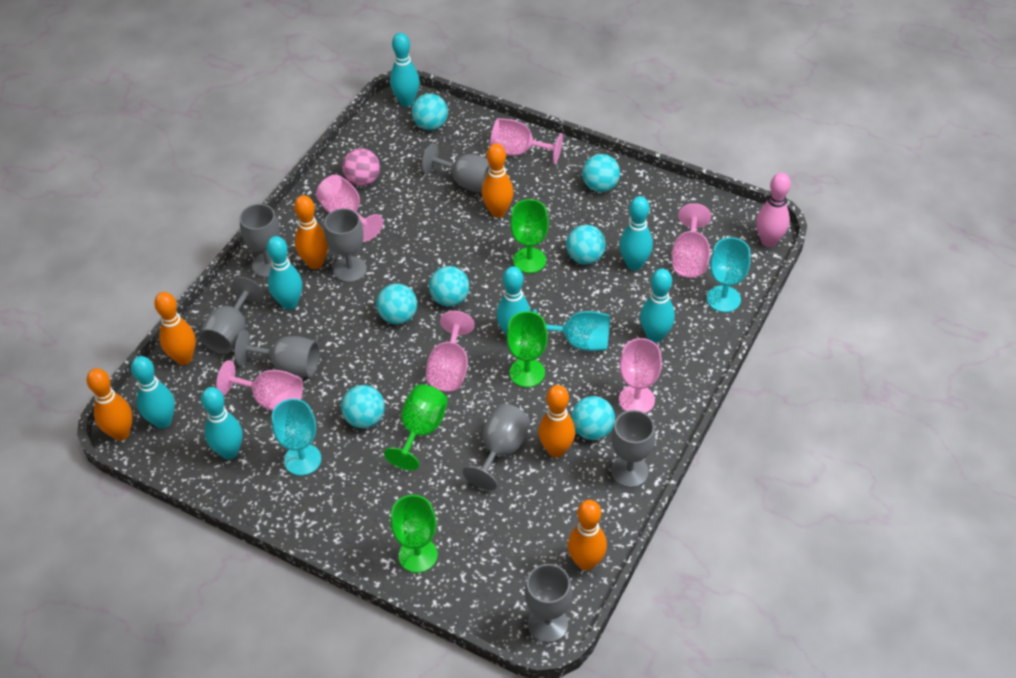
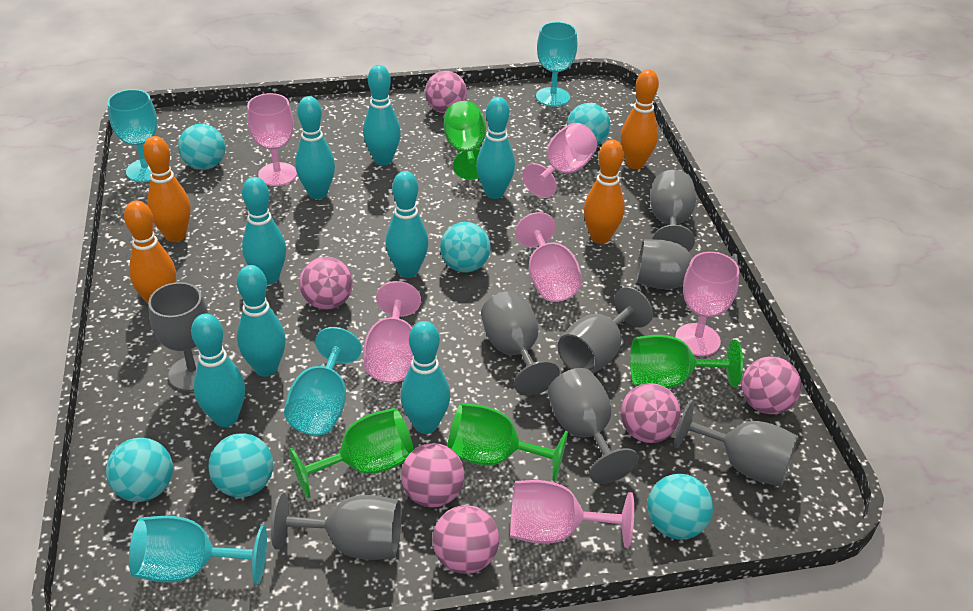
orange bowling pin: 6 -> 4
pink ball: 1 -> 6
pink bowling pin: 1 -> 0
turquoise ball: 7 -> 6
turquoise bowling pin: 7 -> 8
turquoise goblet: 3 -> 4

